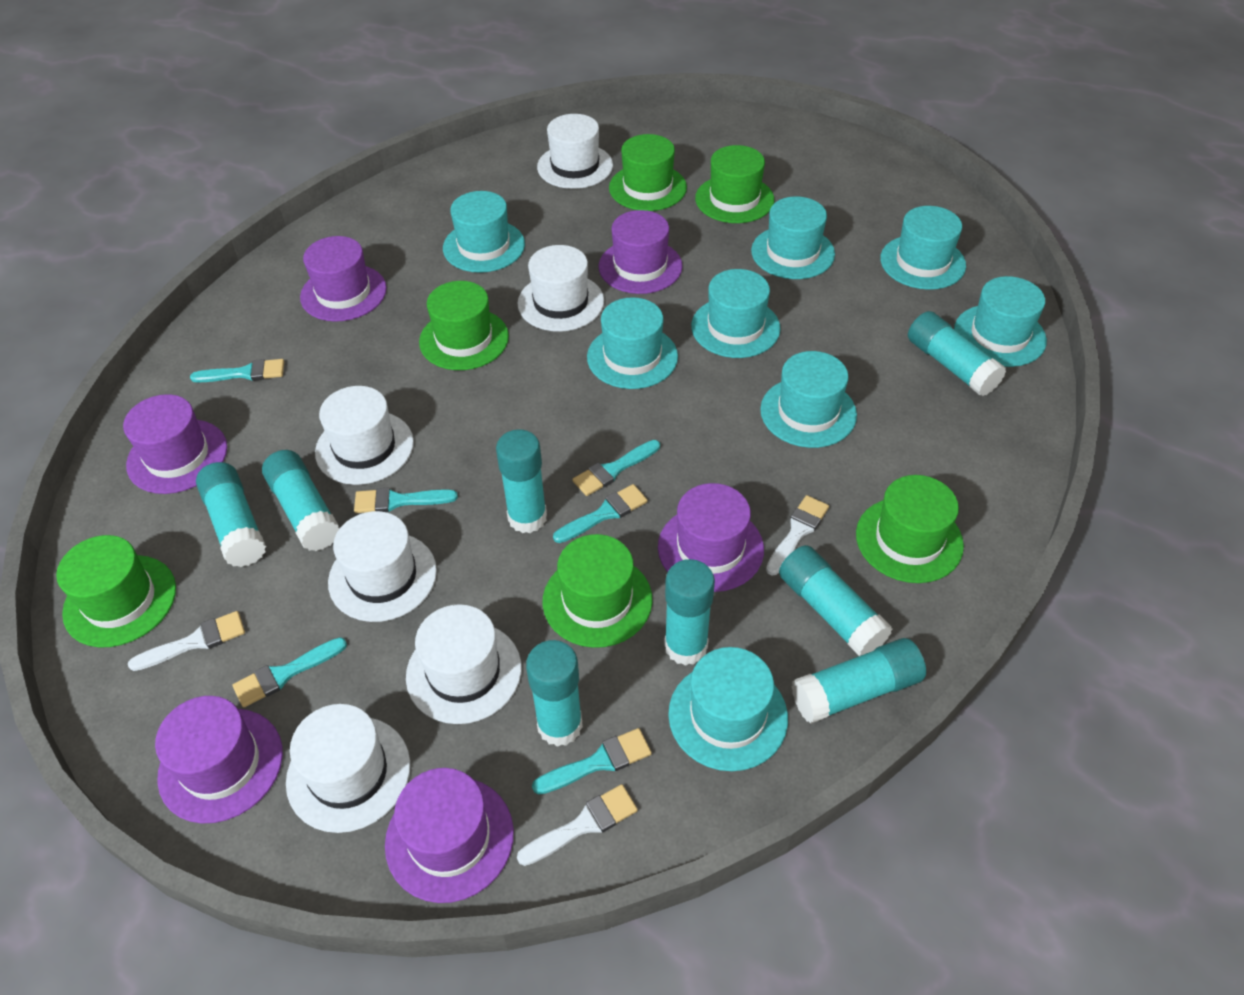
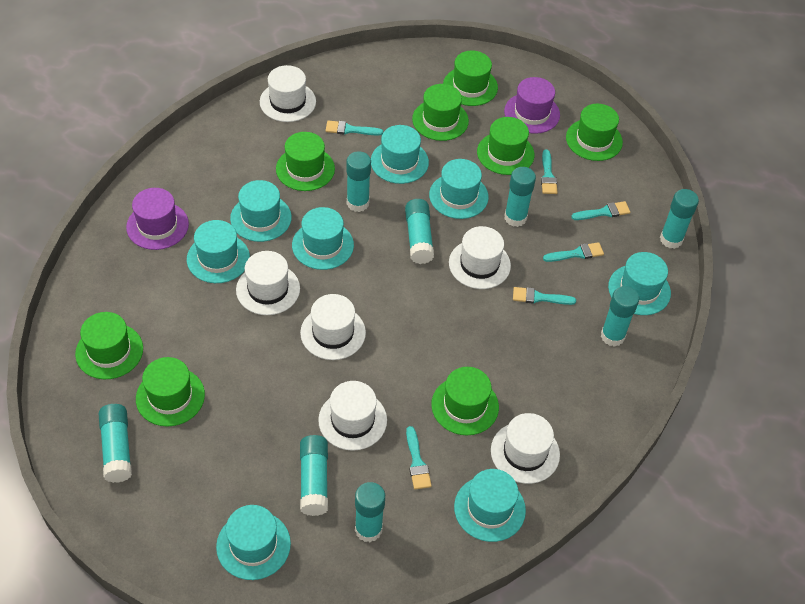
green hat: 6 -> 8
purple hat: 6 -> 2
white brush: 3 -> 0

